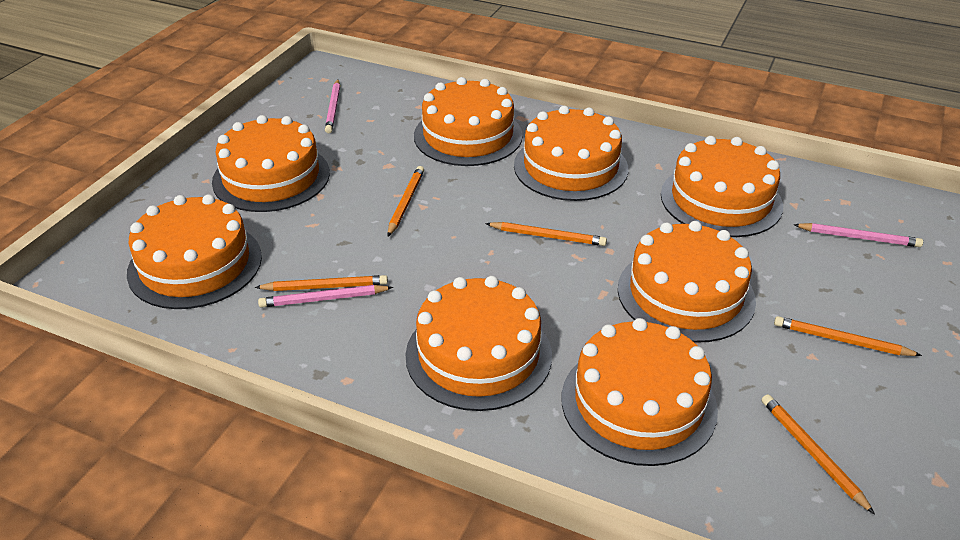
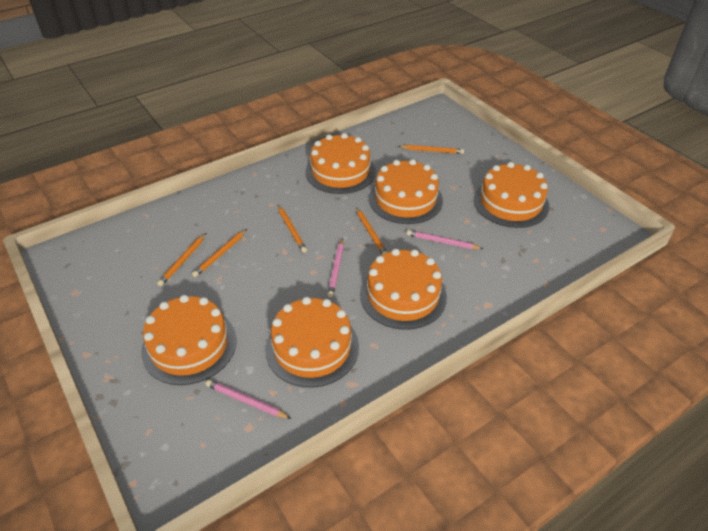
orange cake: 8 -> 6

